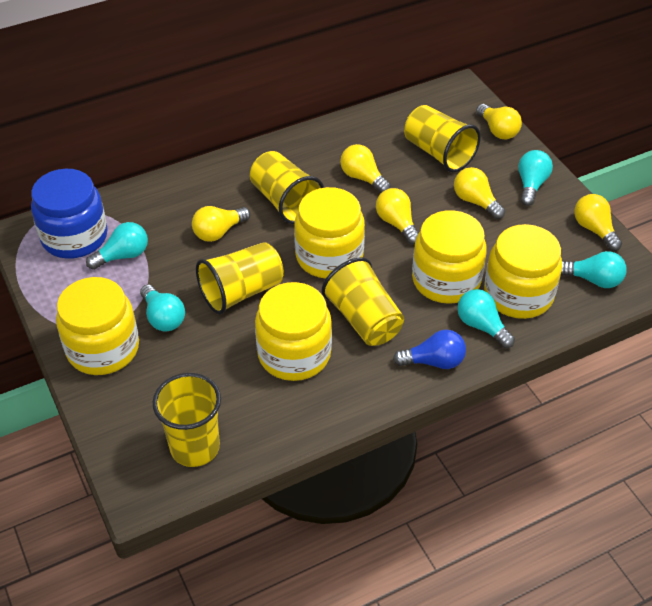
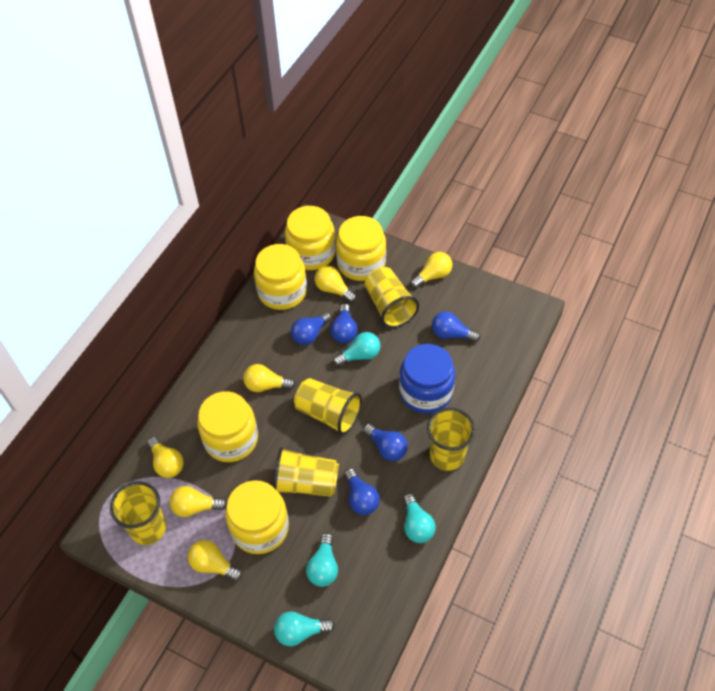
blue light bulb: 1 -> 5
turquoise light bulb: 5 -> 4

